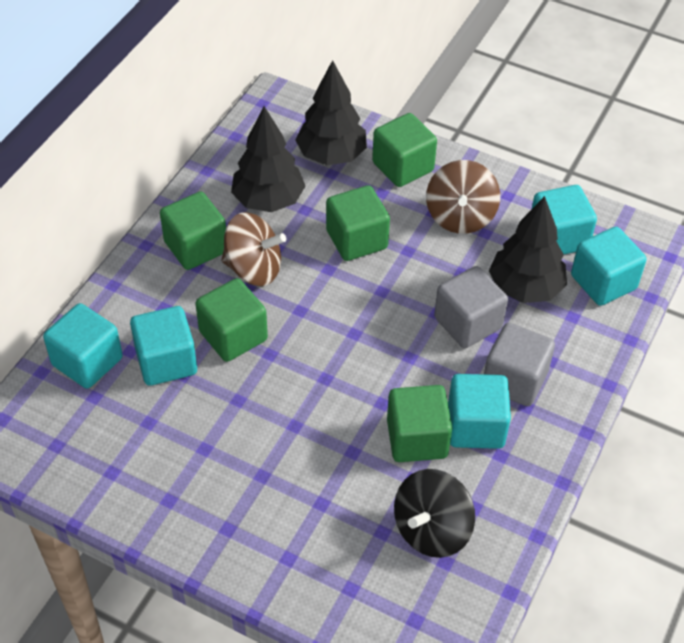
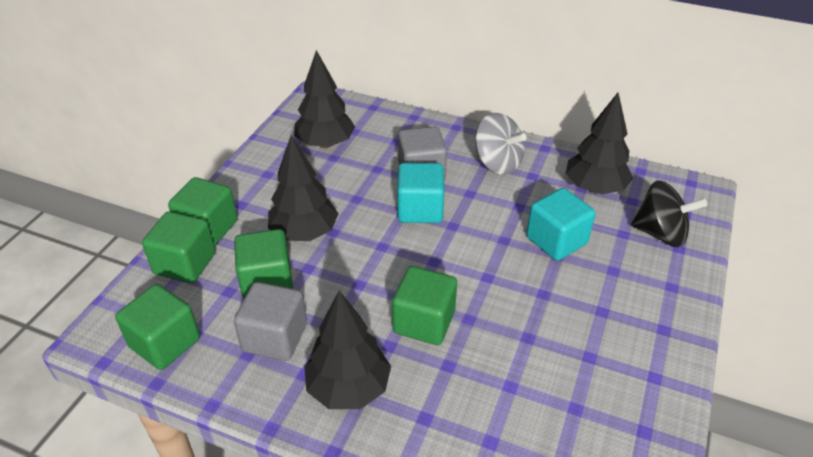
black tree: 3 -> 4
brown spinning top: 2 -> 0
grey spinning top: 0 -> 1
turquoise cube: 5 -> 2

